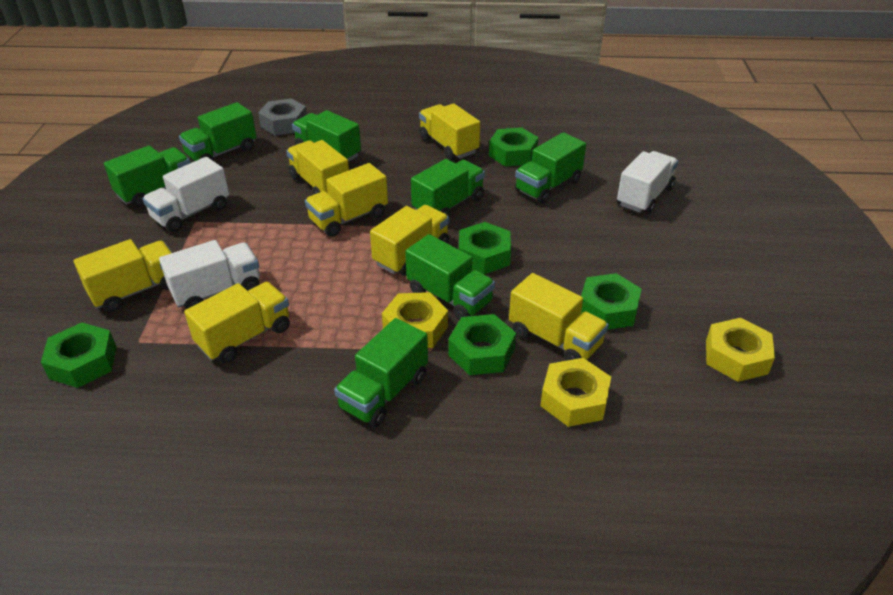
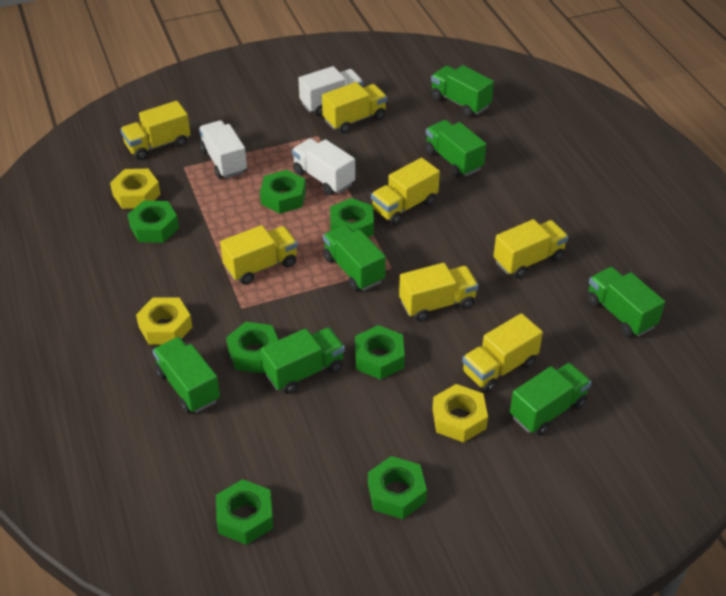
green nut: 5 -> 7
grey nut: 1 -> 0

